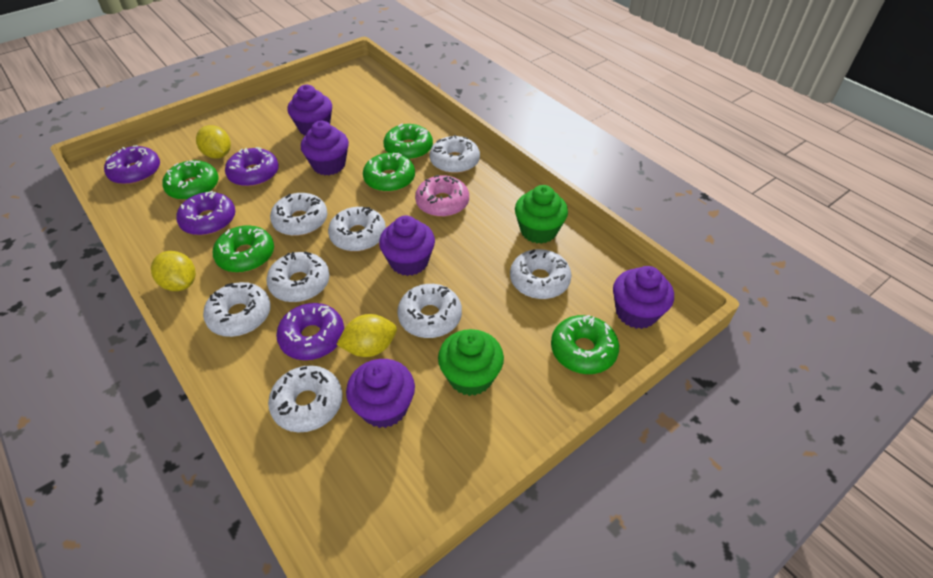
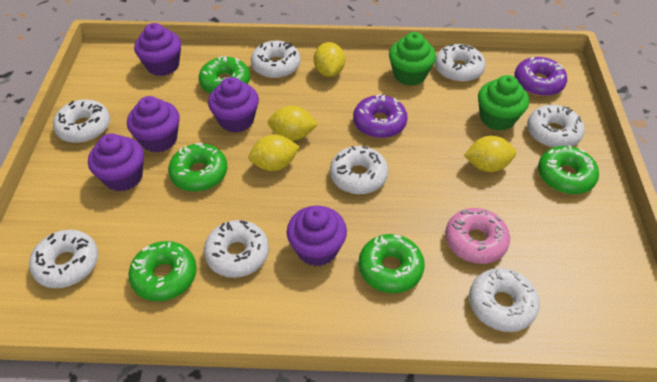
purple donut: 4 -> 2
yellow lemon: 3 -> 4

